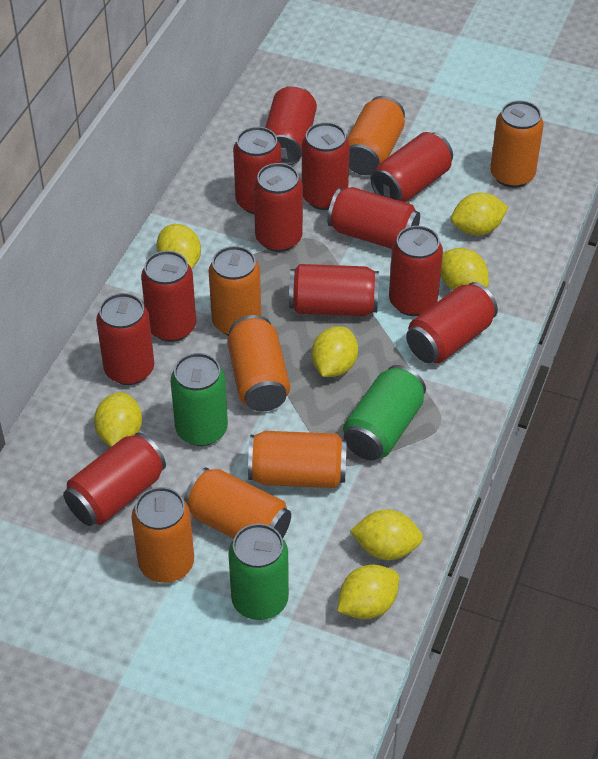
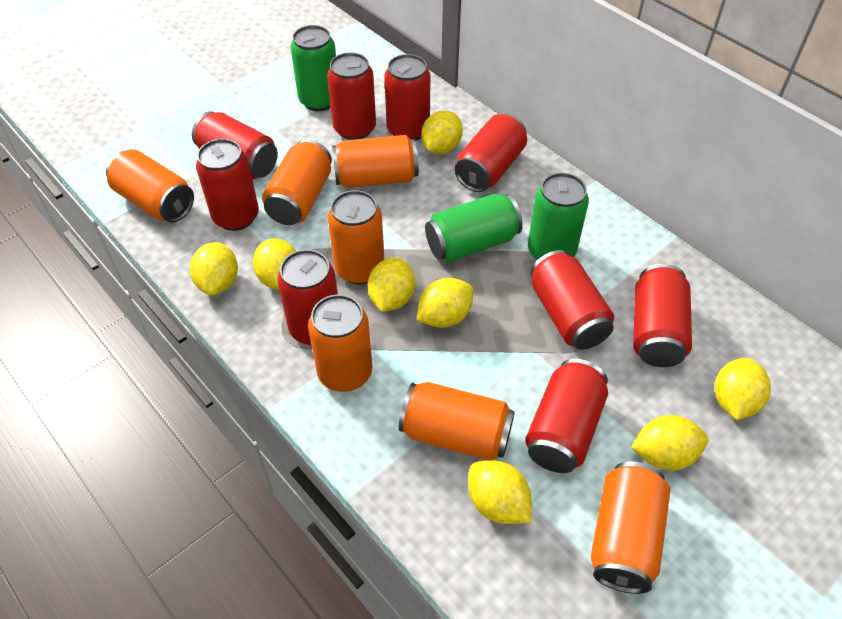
red can: 12 -> 9
yellow lemon: 7 -> 8

